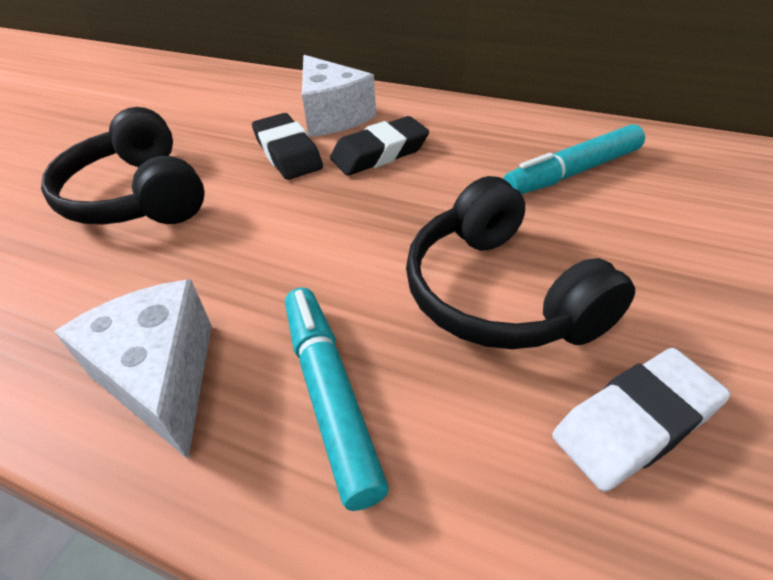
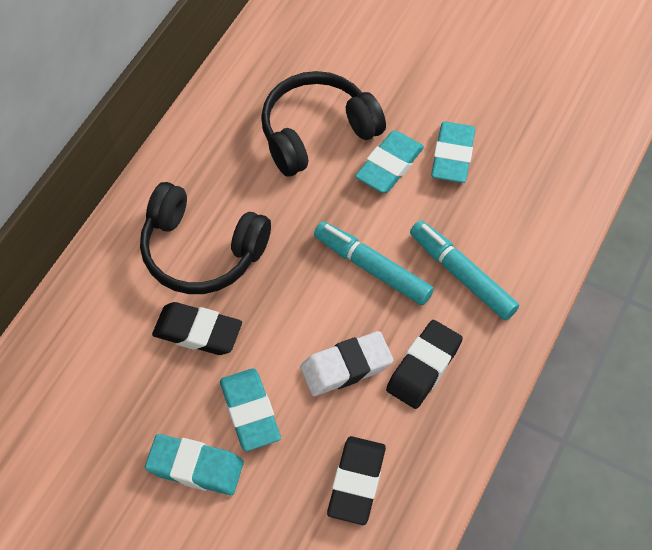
black eraser: 2 -> 3
turquoise eraser: 0 -> 4
white cheese: 2 -> 0

